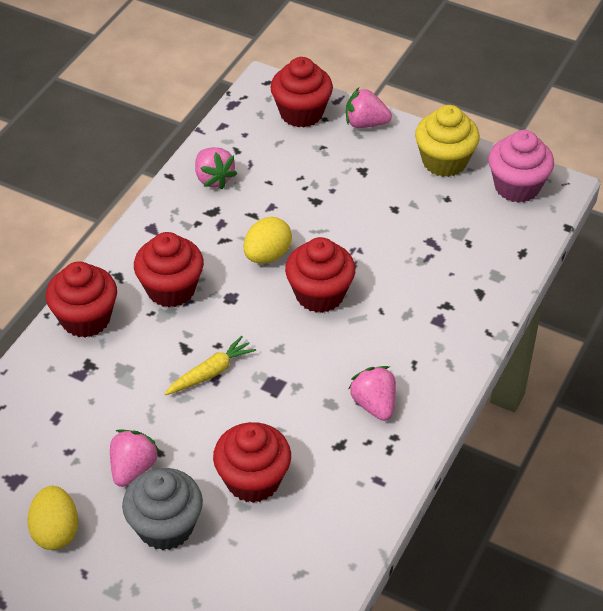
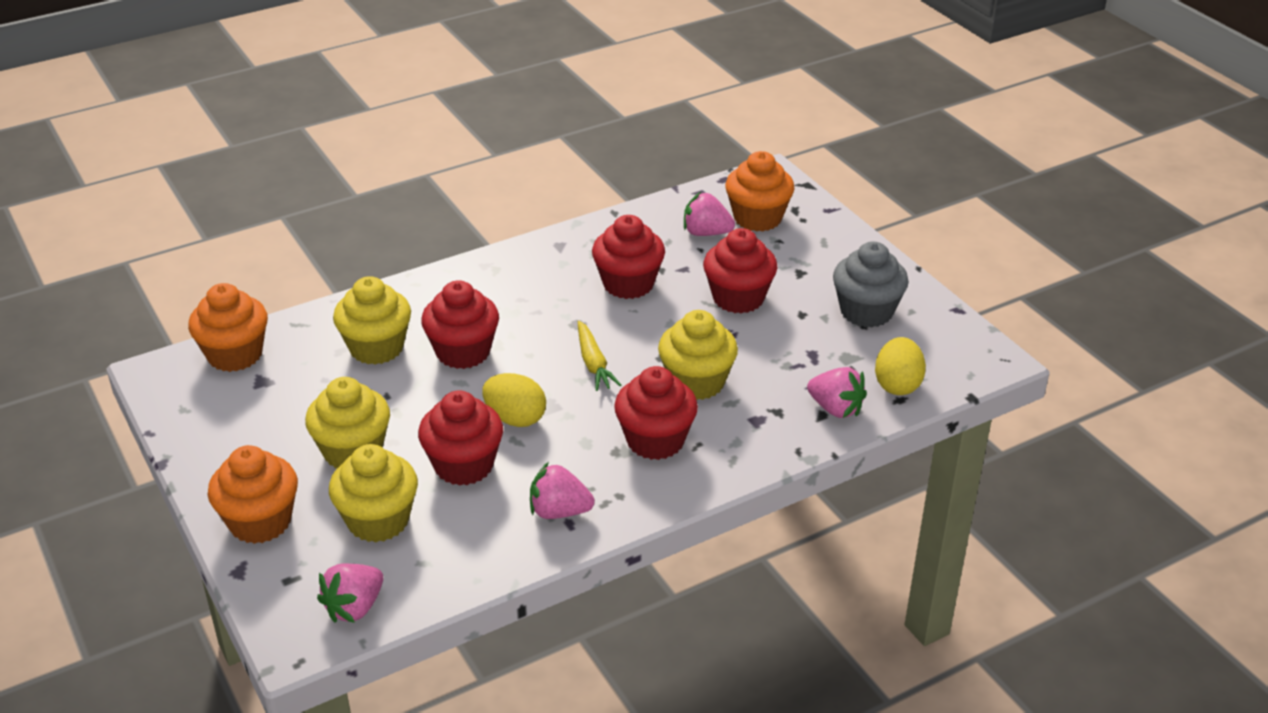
orange cupcake: 0 -> 3
pink cupcake: 1 -> 0
yellow cupcake: 1 -> 4

